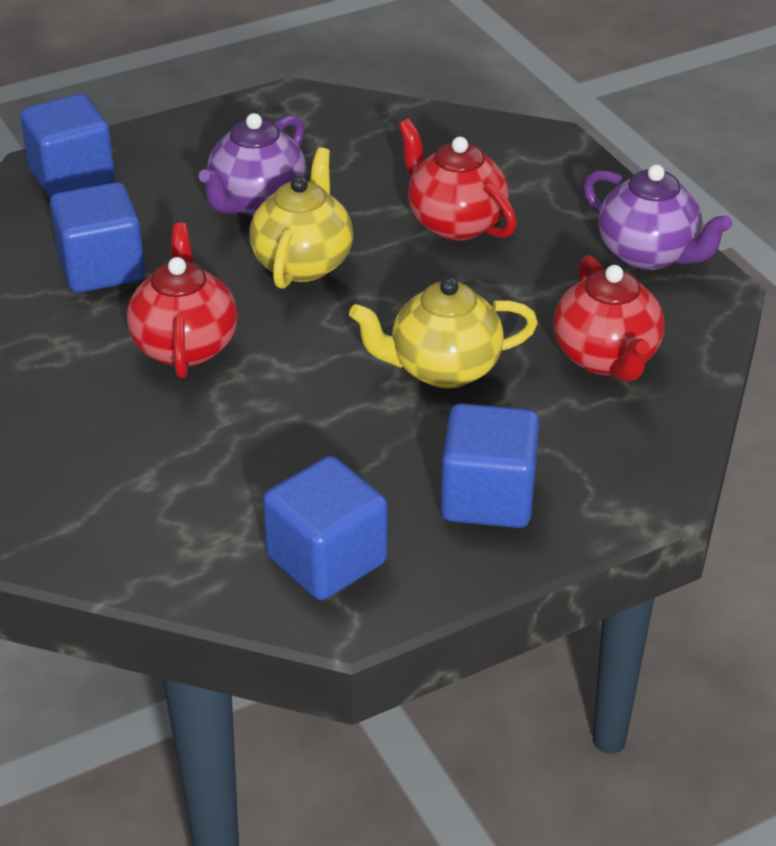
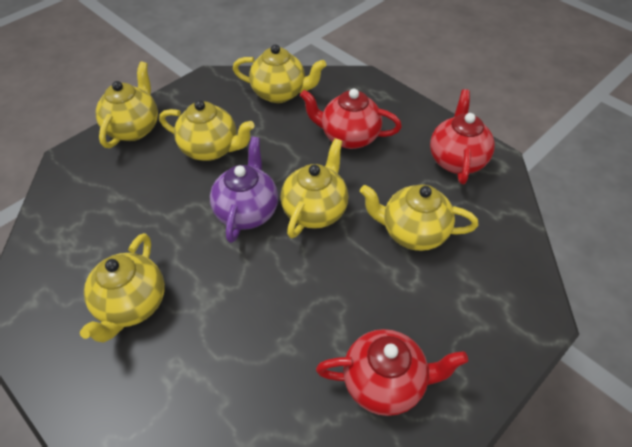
blue cube: 4 -> 0
purple teapot: 2 -> 1
yellow teapot: 2 -> 6

